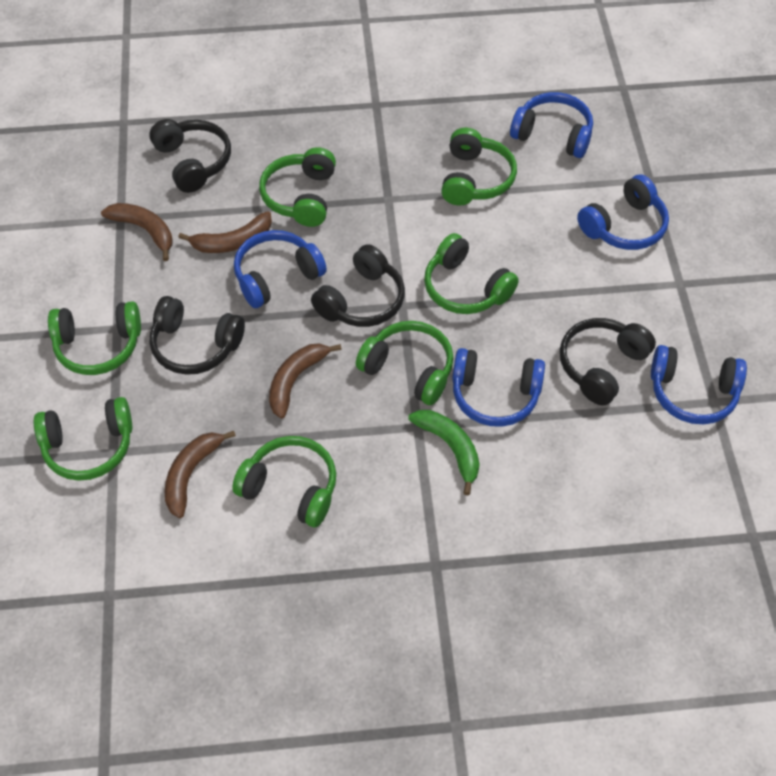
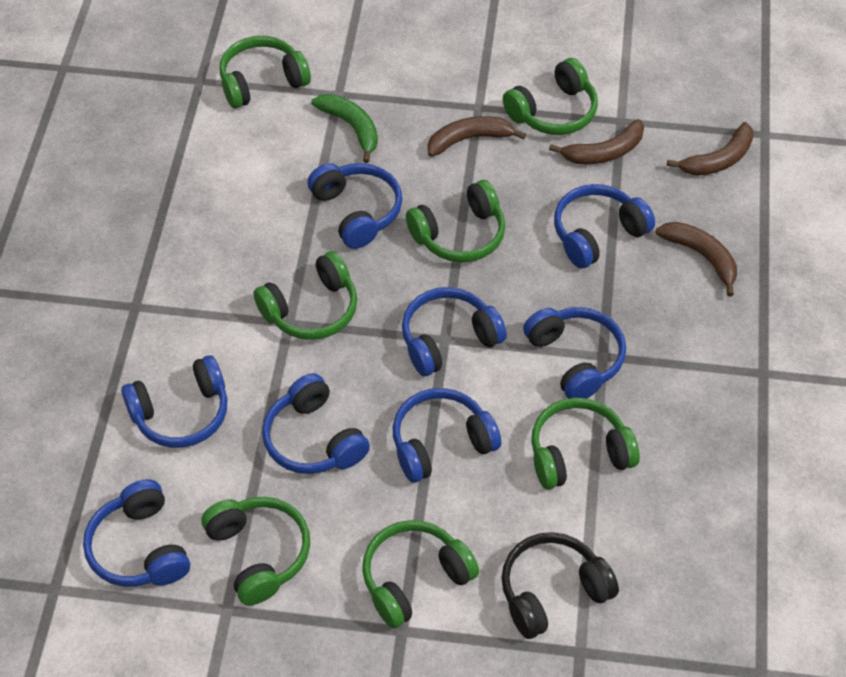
black headphones: 4 -> 1
blue headphones: 5 -> 8

